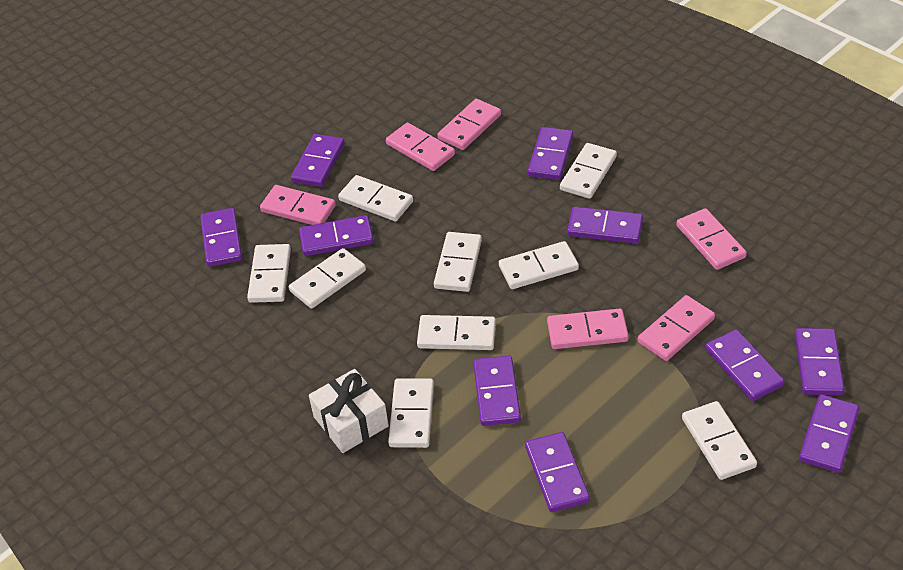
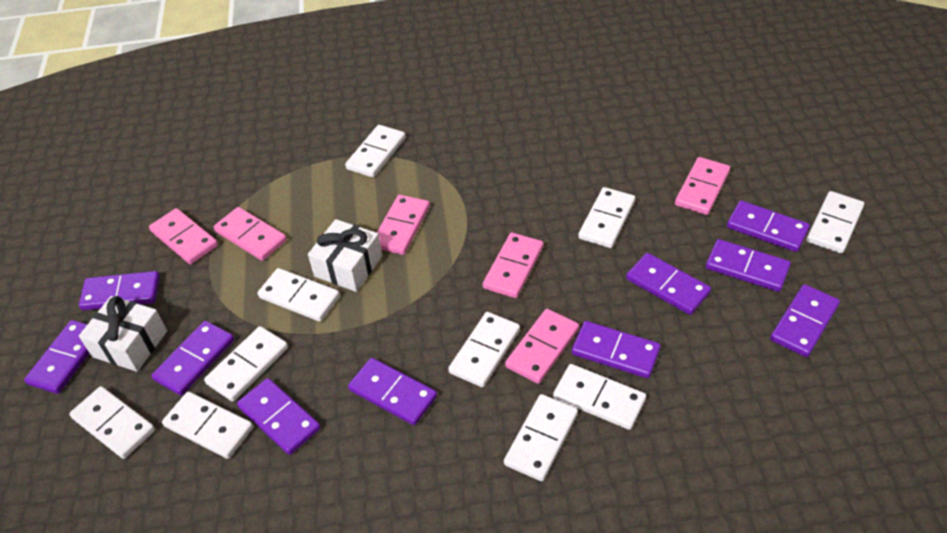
white domino: 9 -> 10
white gift: 1 -> 2

